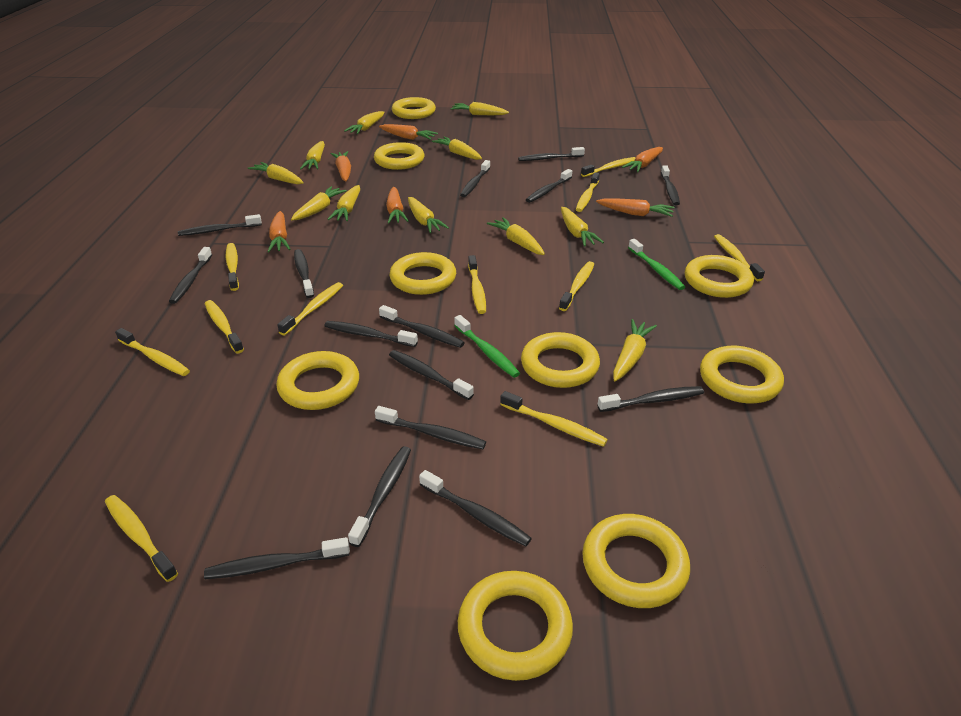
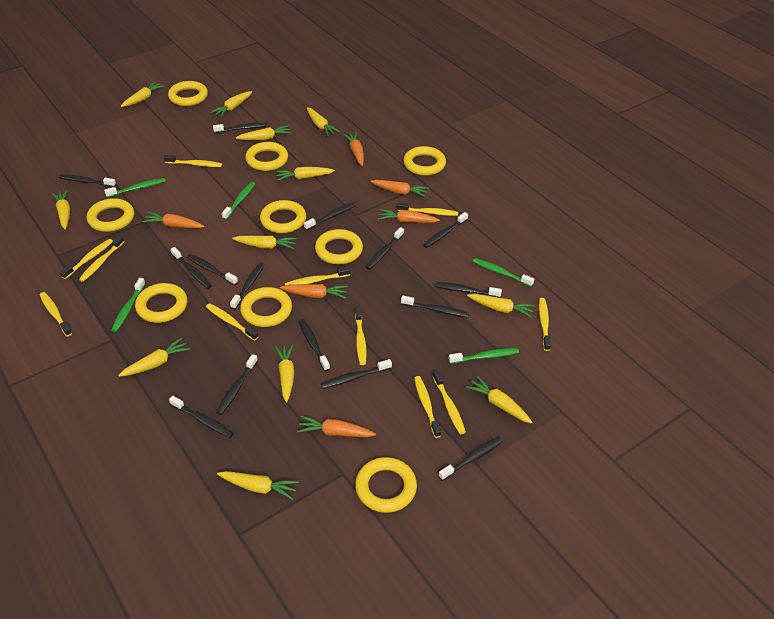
green toothbrush: 2 -> 5
yellow carrot: 11 -> 12

